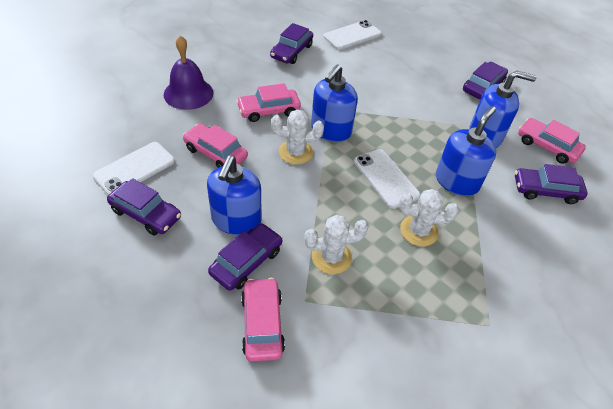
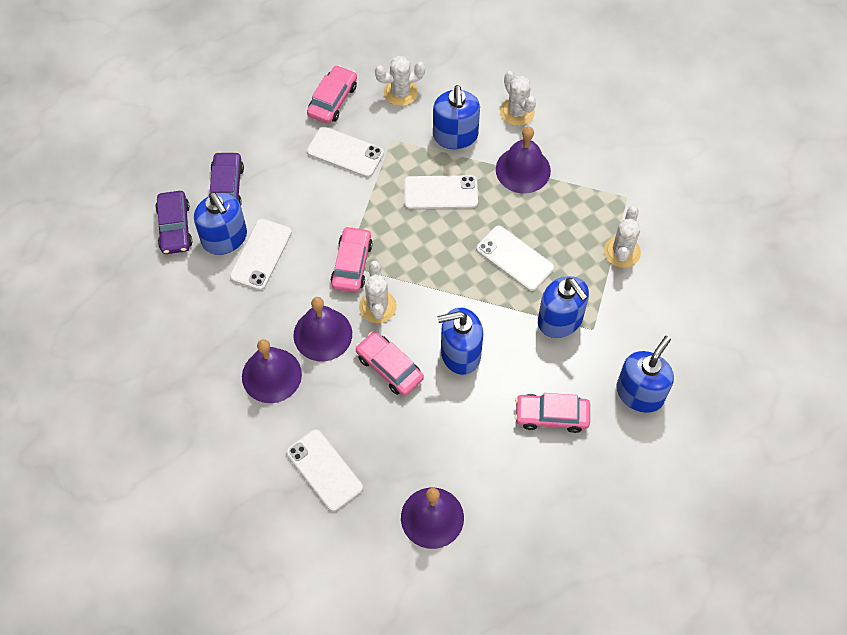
blue soap dispenser: 4 -> 5
purple bell: 1 -> 4
purple car: 5 -> 2
white cactus: 3 -> 4
white phone: 3 -> 5

